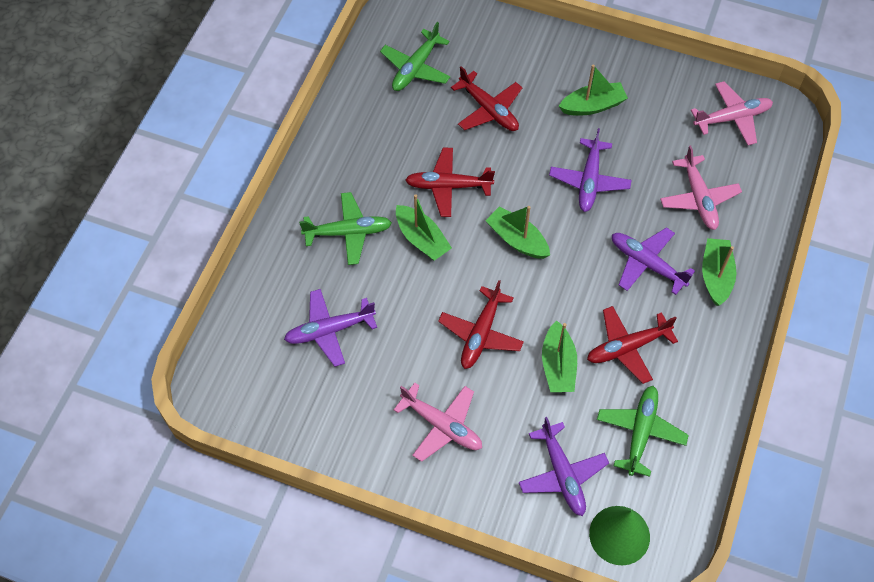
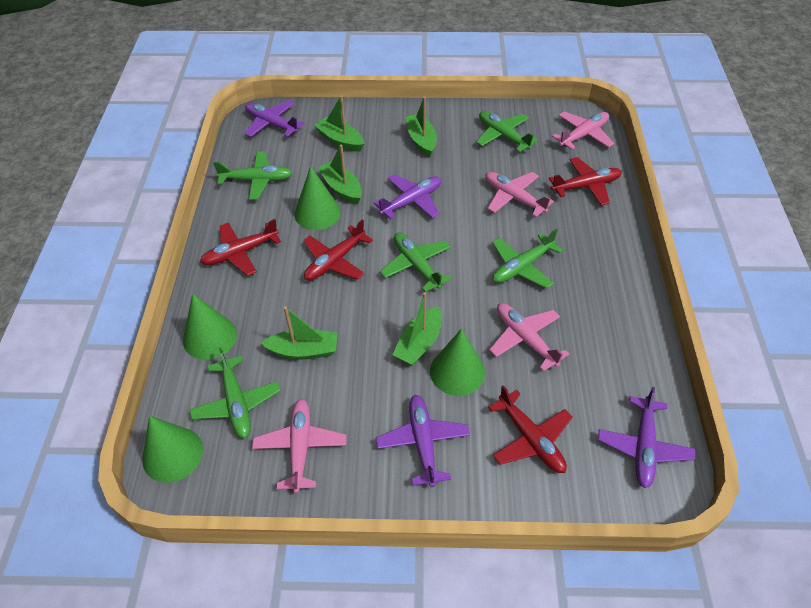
green cone: 1 -> 4
green plane: 3 -> 5
pink plane: 3 -> 4

